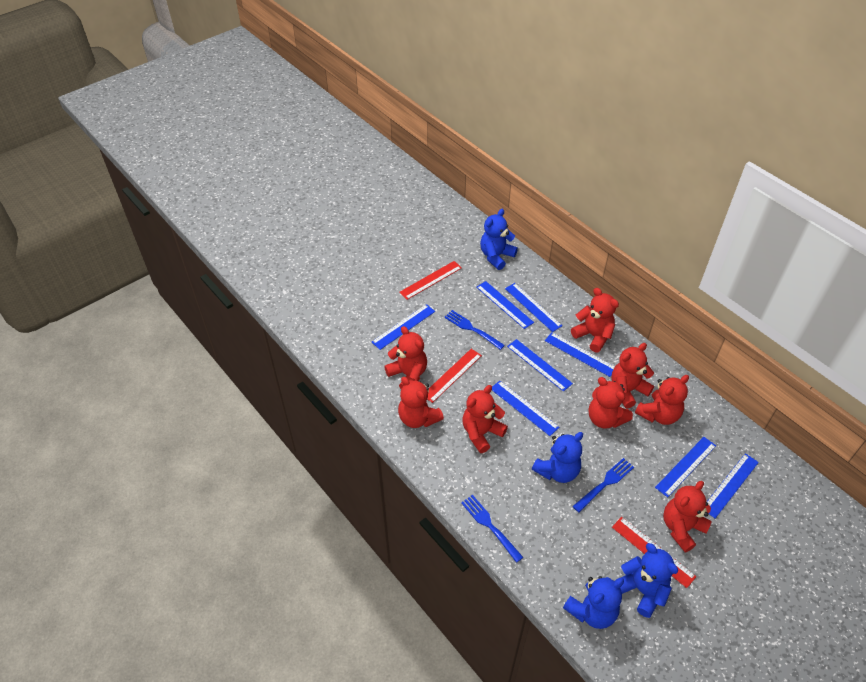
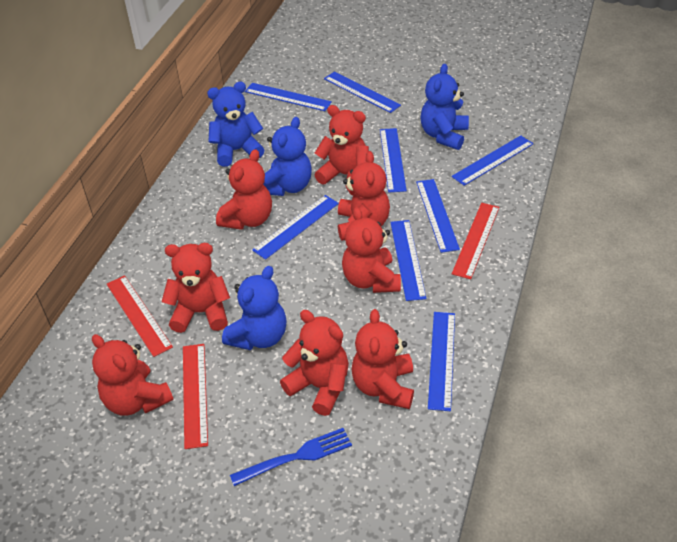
blue fork: 3 -> 1

